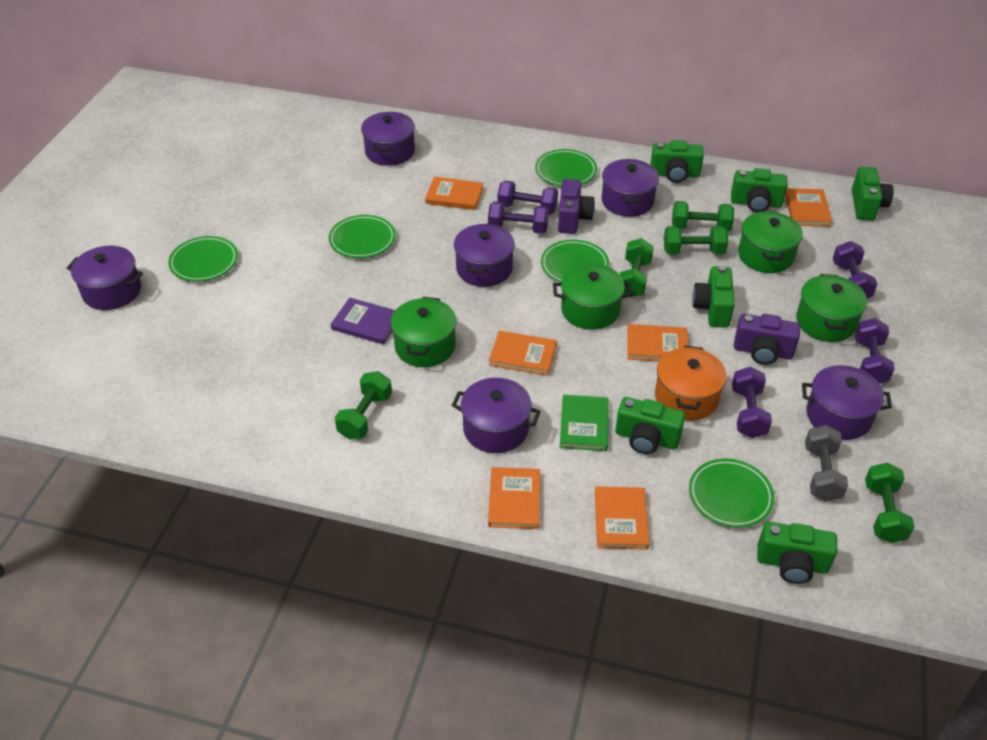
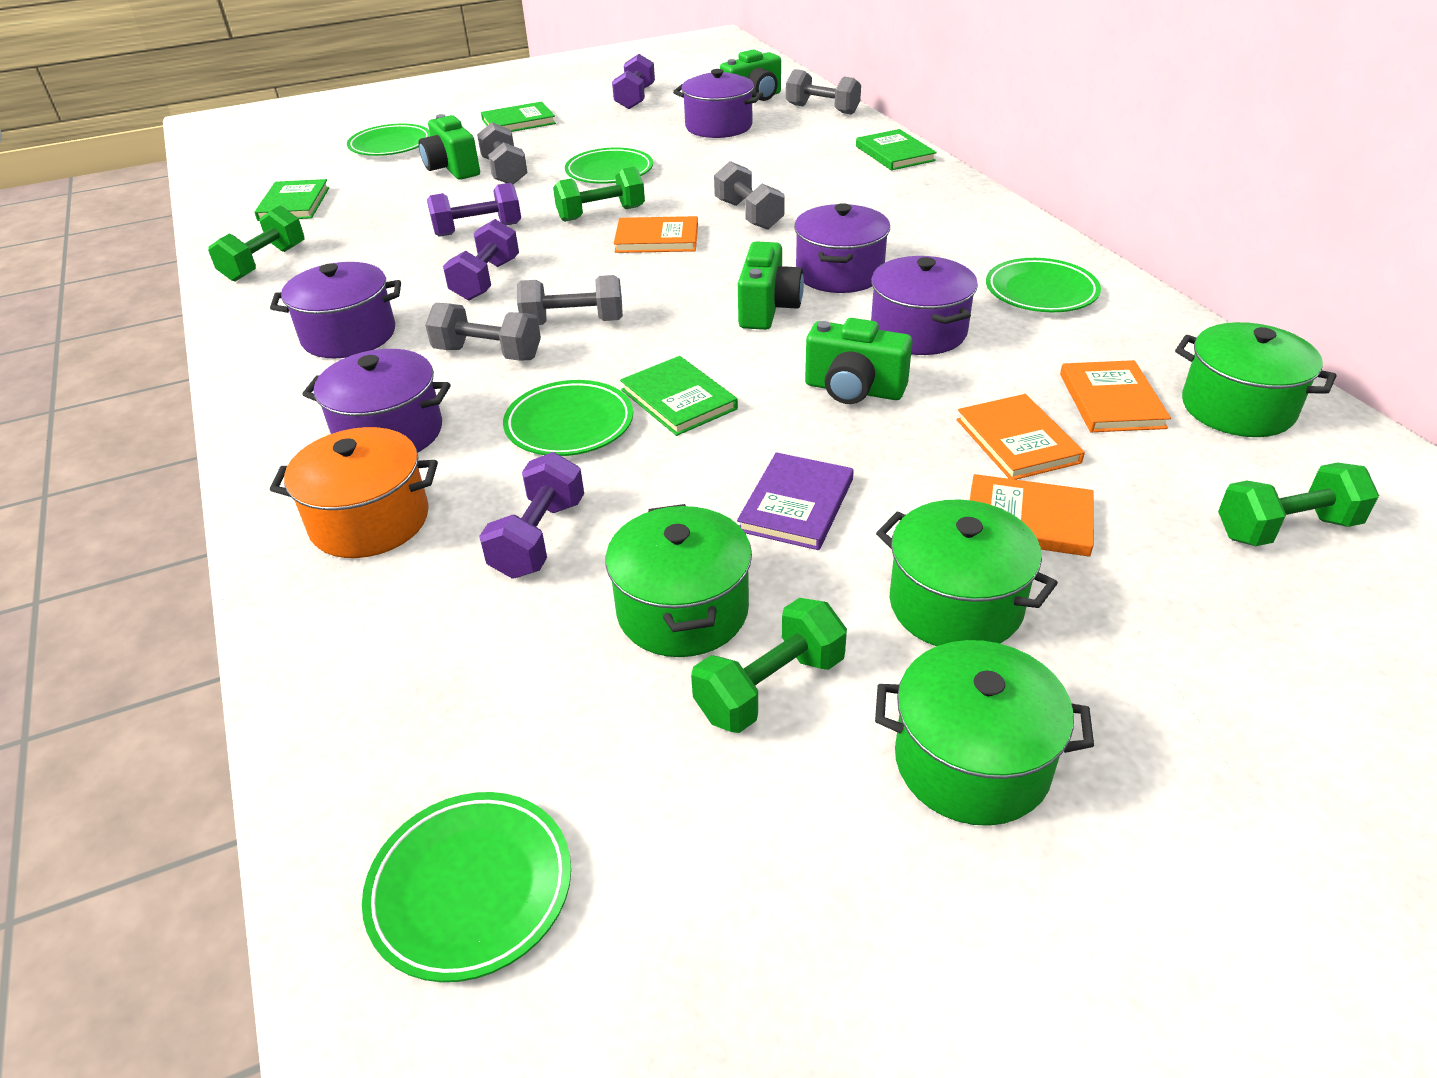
green book: 1 -> 4
green camera: 6 -> 4
green dumbbell: 5 -> 4
grey dumbbell: 1 -> 5
orange book: 6 -> 4
purple camera: 2 -> 0
purple dumbbell: 5 -> 4
purple pot: 6 -> 5

